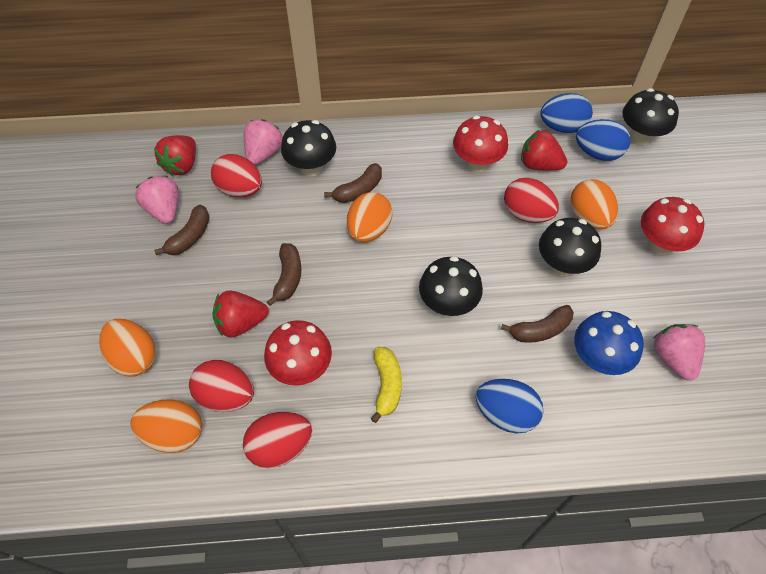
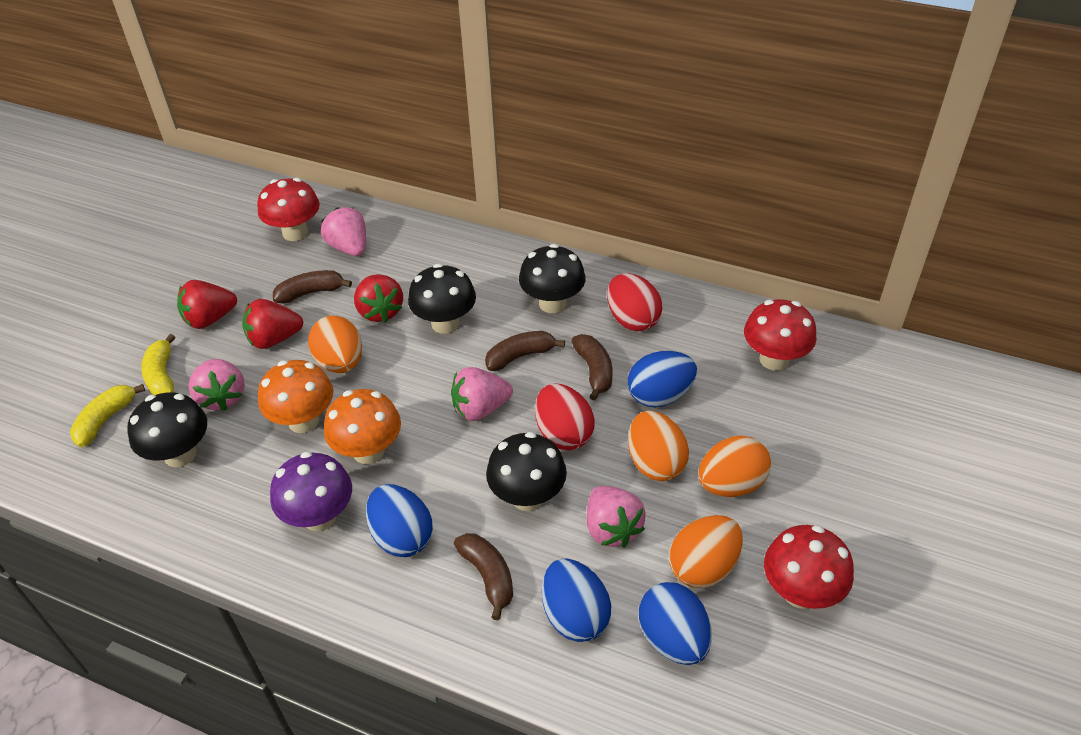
blue egg: 3 -> 4
blue mushroom: 1 -> 0
orange mushroom: 0 -> 2
pink strawberry: 3 -> 4
purple mushroom: 0 -> 1
red egg: 4 -> 2
yellow banana: 1 -> 2

